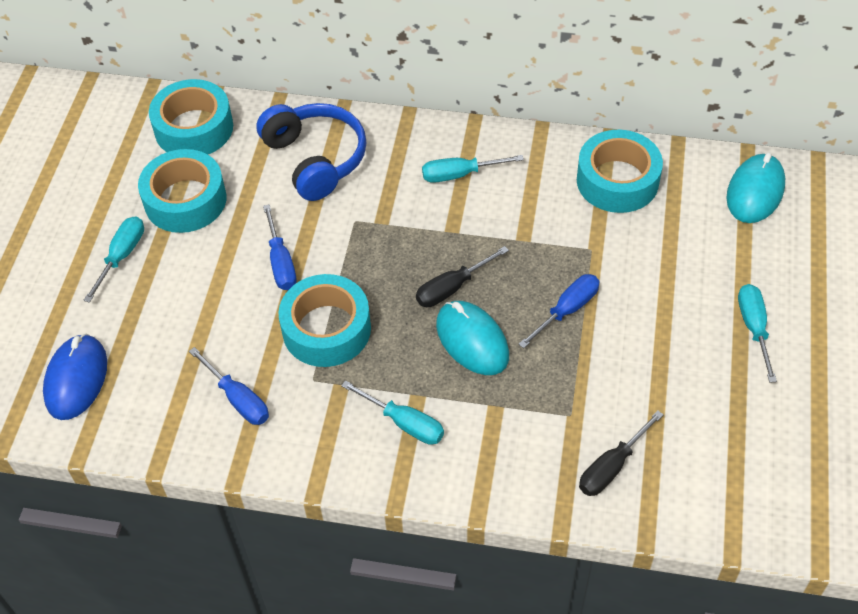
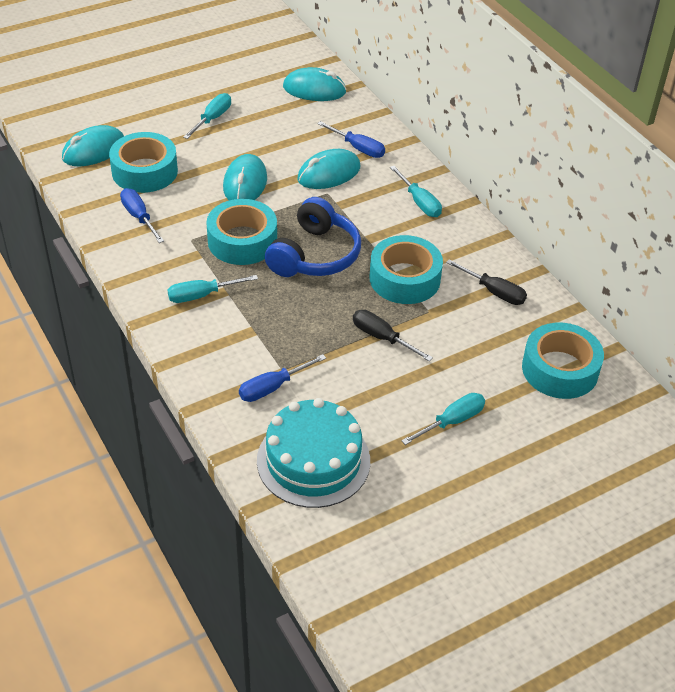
blue mouse: 1 -> 0
turquoise cake: 0 -> 1
turquoise mouse: 2 -> 4

